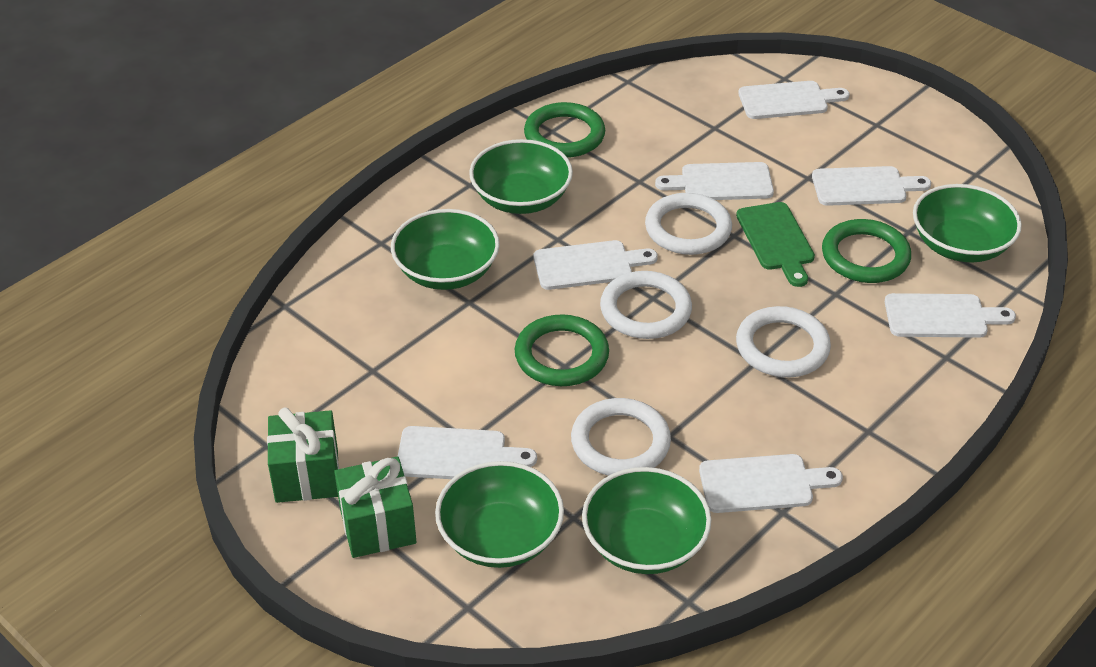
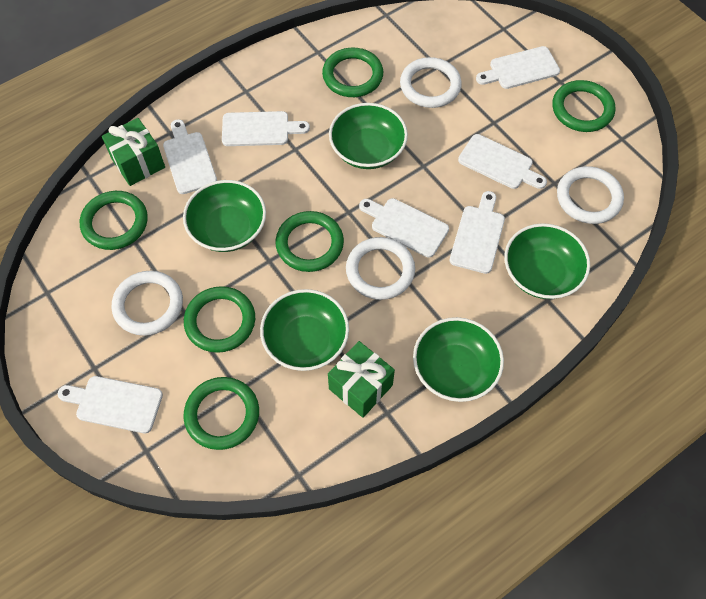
green cutting board: 1 -> 0
green ring: 3 -> 6

